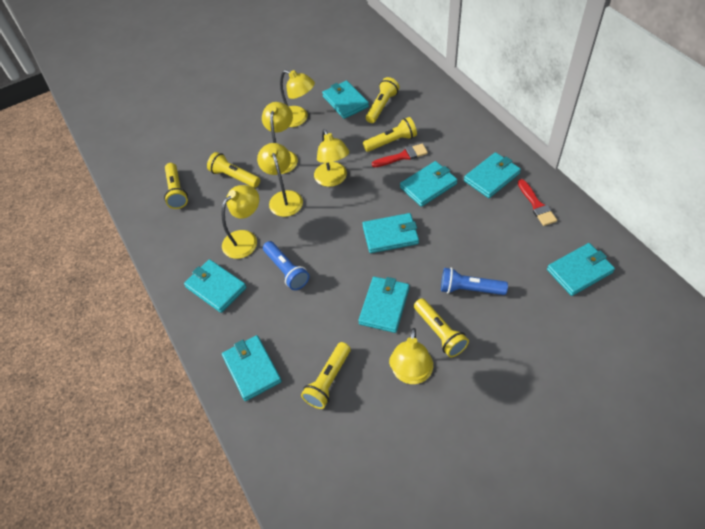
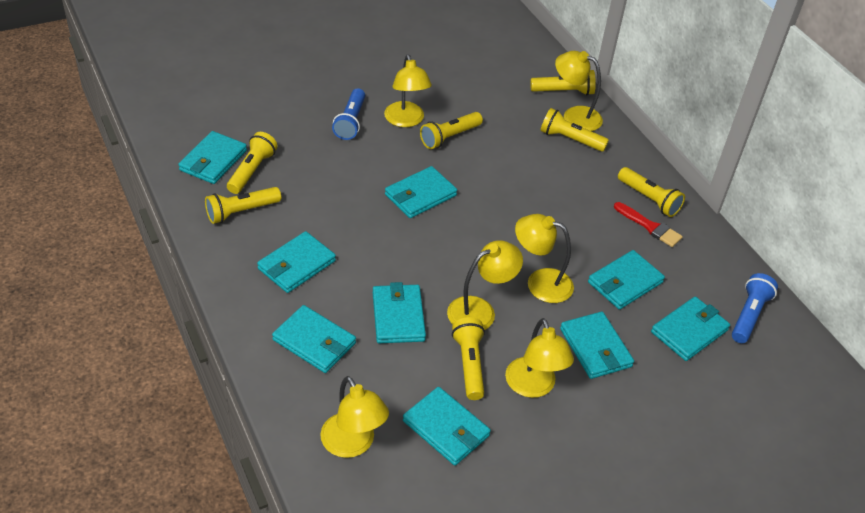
red brush: 2 -> 1
turquoise wallet: 8 -> 9
yellow flashlight: 6 -> 7

